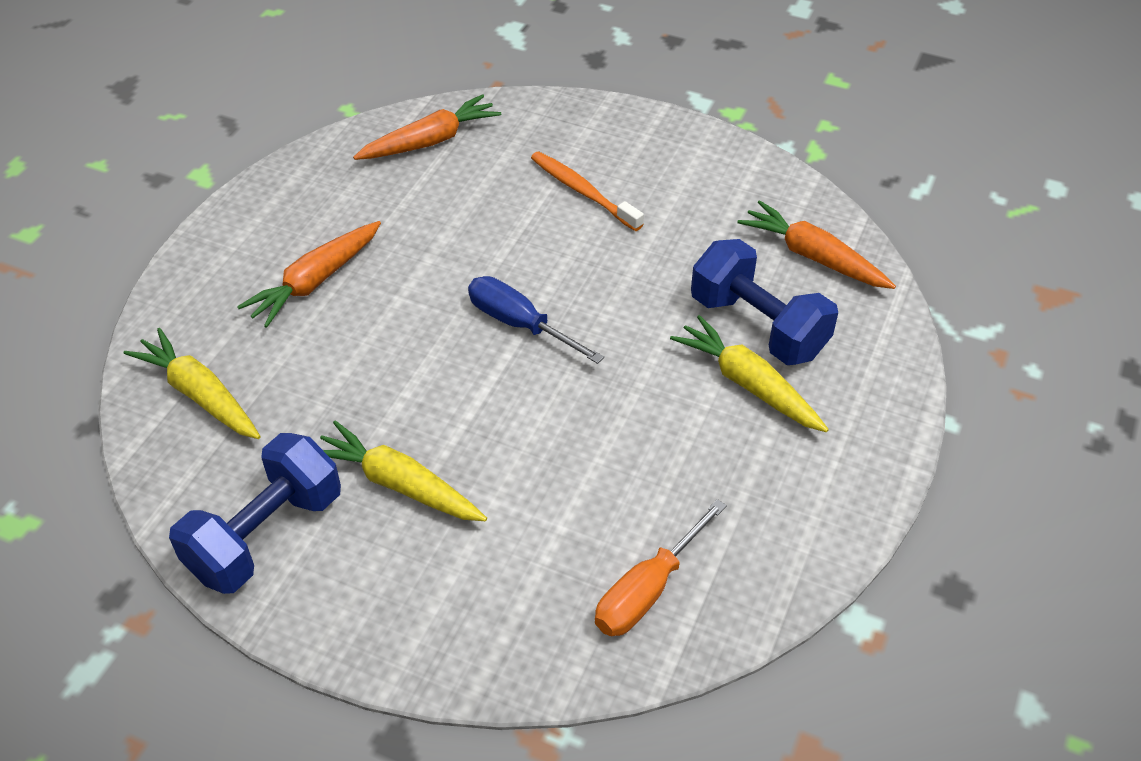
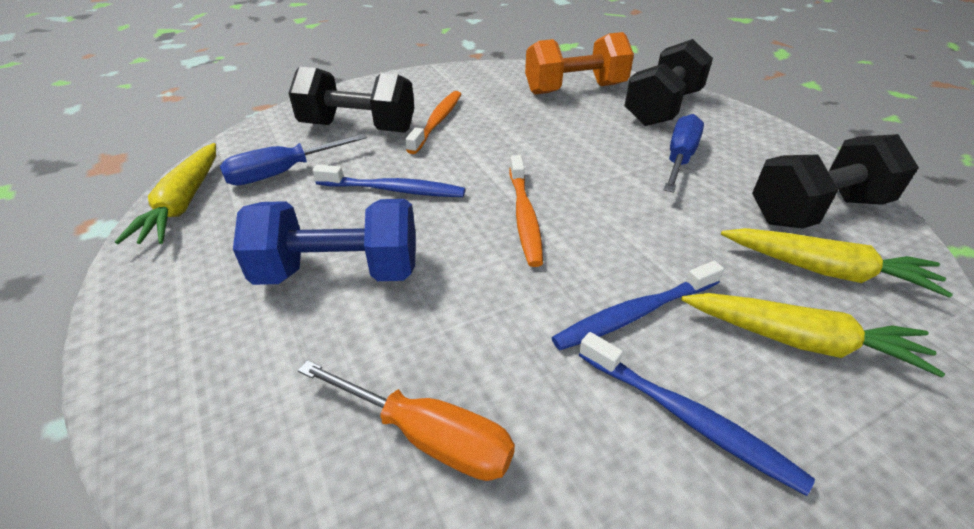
black dumbbell: 0 -> 3
blue dumbbell: 2 -> 1
blue screwdriver: 1 -> 2
blue toothbrush: 0 -> 3
orange carrot: 3 -> 0
orange dumbbell: 0 -> 1
orange toothbrush: 1 -> 2

